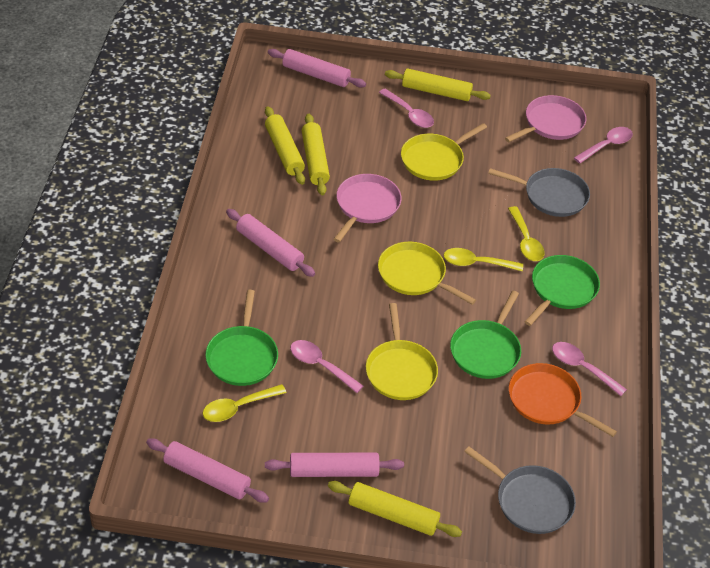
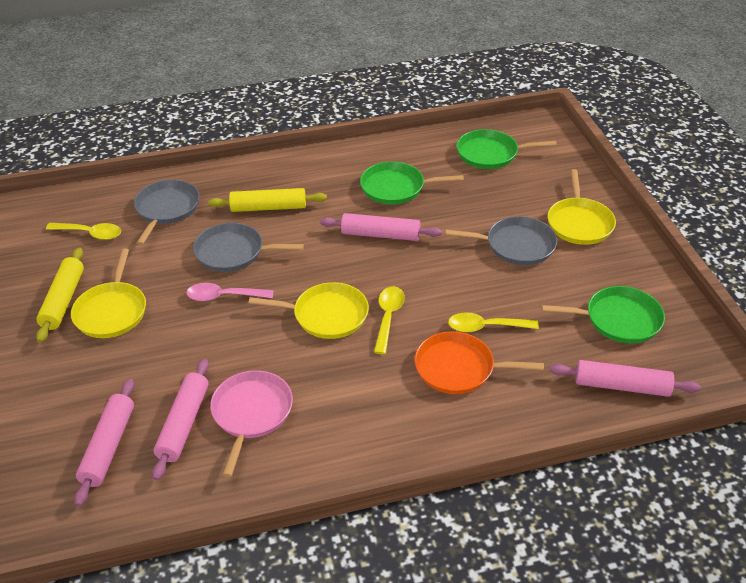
grey pan: 2 -> 3
pink pan: 2 -> 1
pink spoon: 4 -> 1
yellow rolling pin: 4 -> 2

